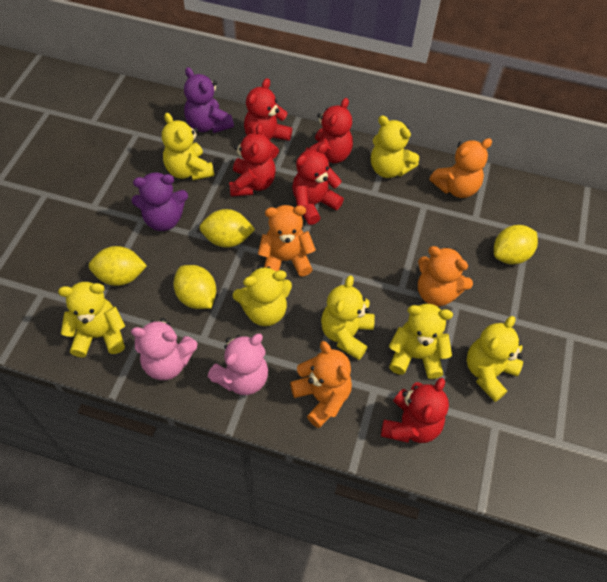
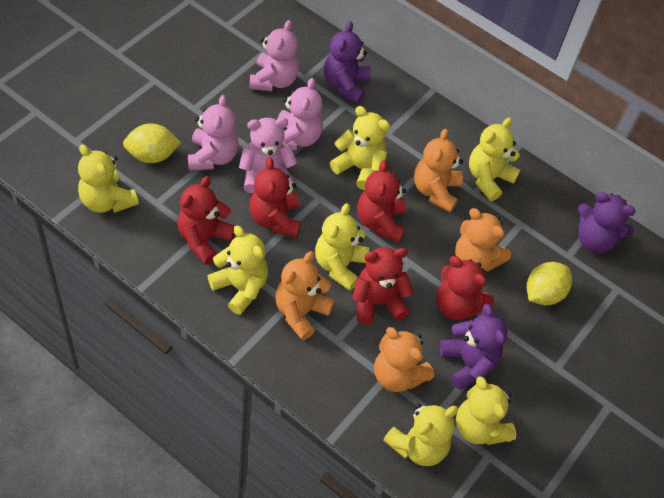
pink teddy bear: 2 -> 4
purple teddy bear: 2 -> 3
yellow lemon: 4 -> 2

